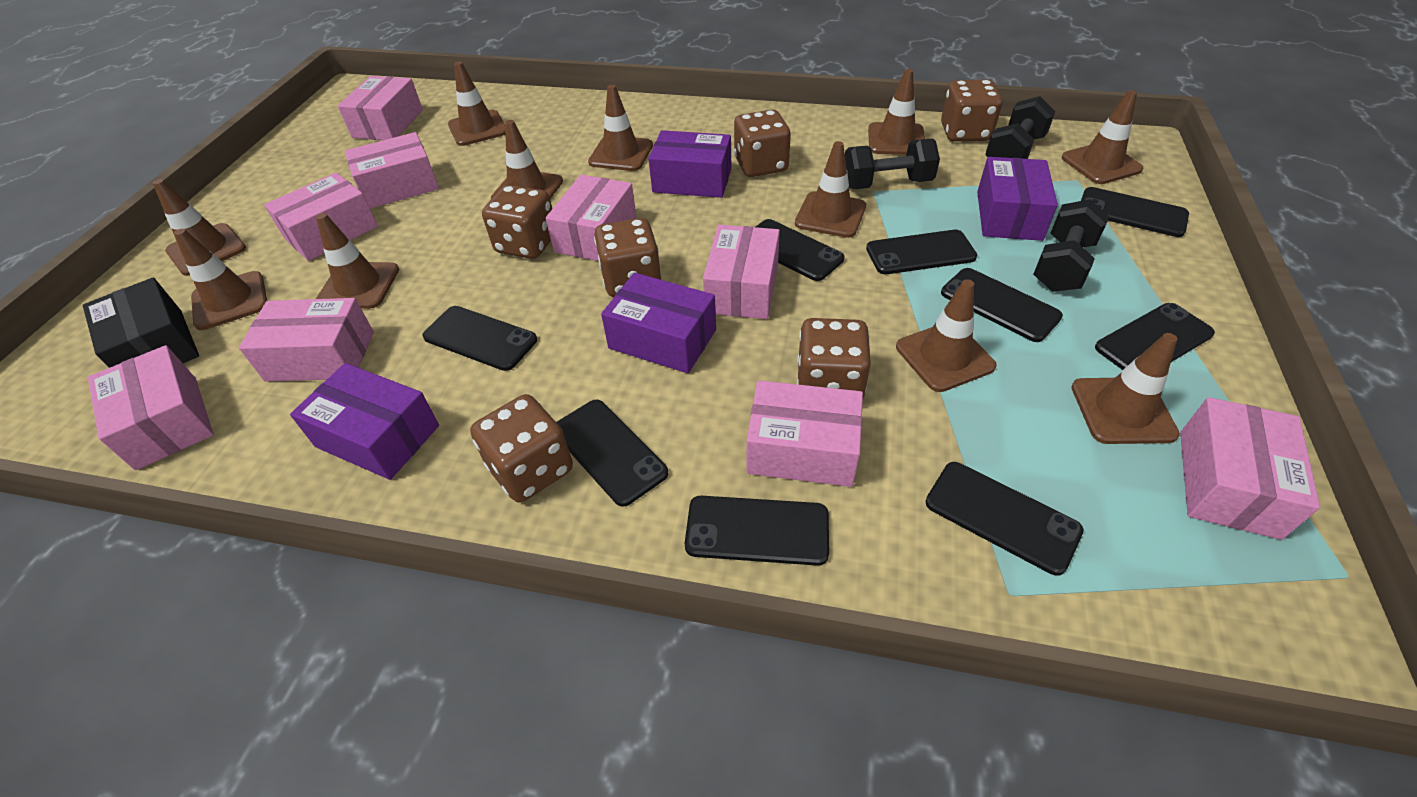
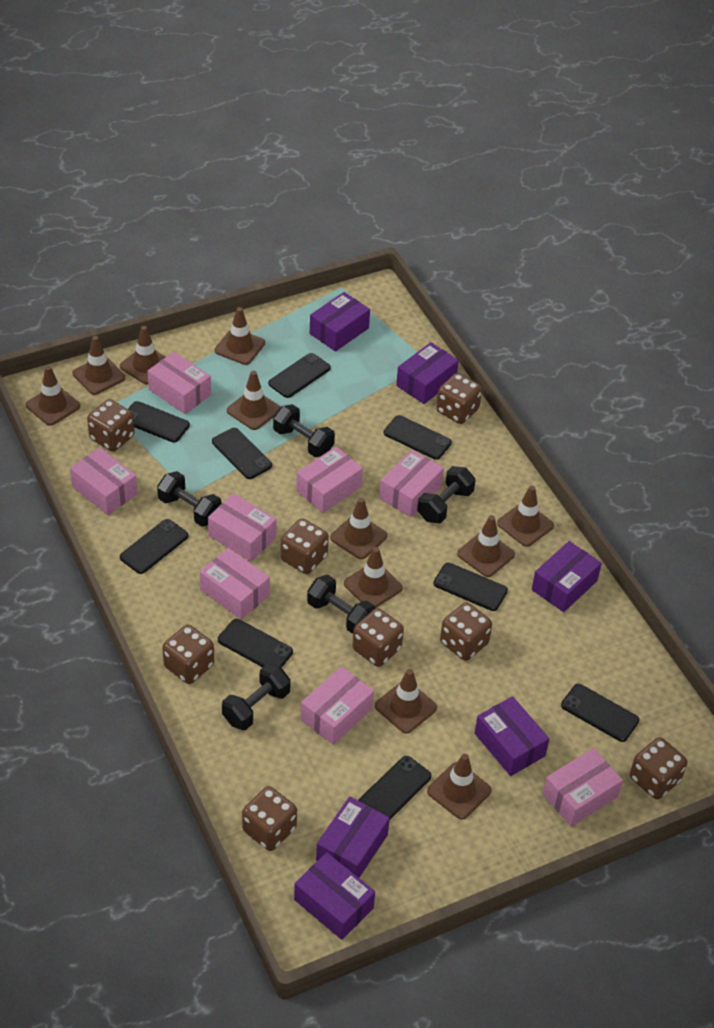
black box: 1 -> 0
black dumbbell: 3 -> 5
brown dice: 6 -> 8
pink box: 9 -> 8
purple box: 4 -> 6

